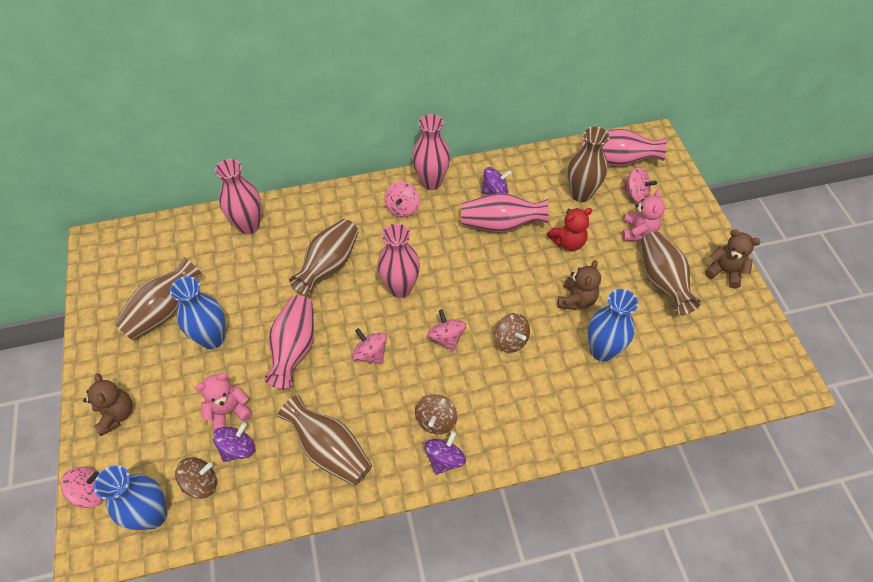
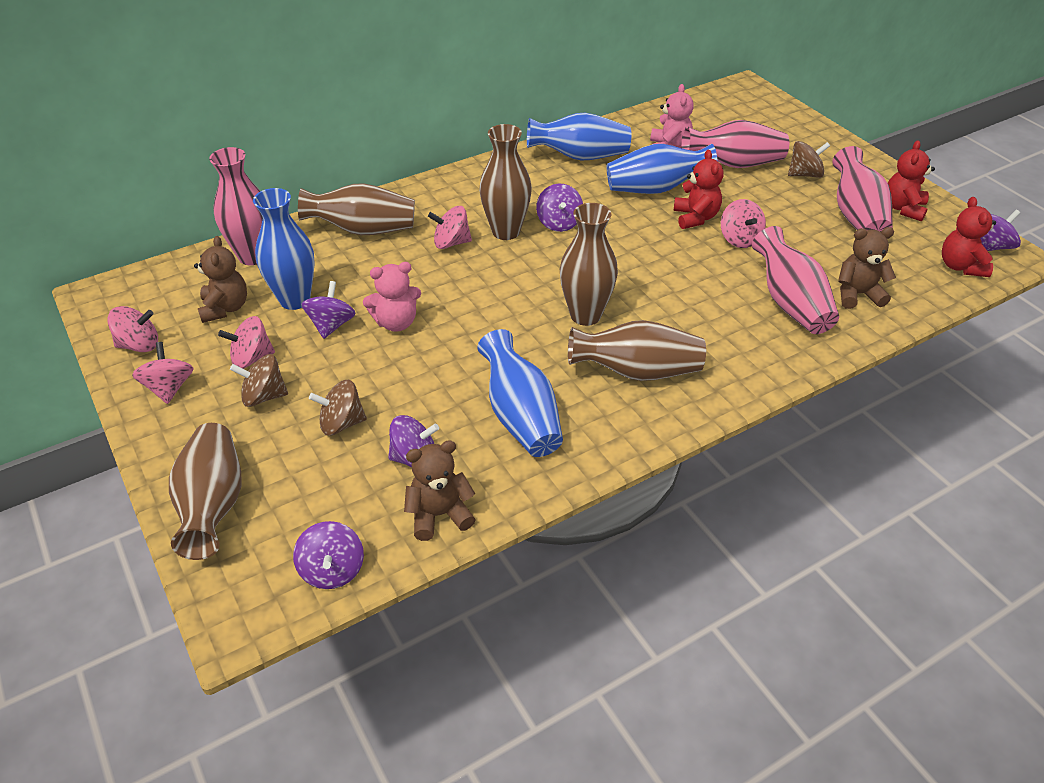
blue vase: 3 -> 4
pink vase: 6 -> 4
purple spinning top: 3 -> 5
red teddy bear: 1 -> 3

